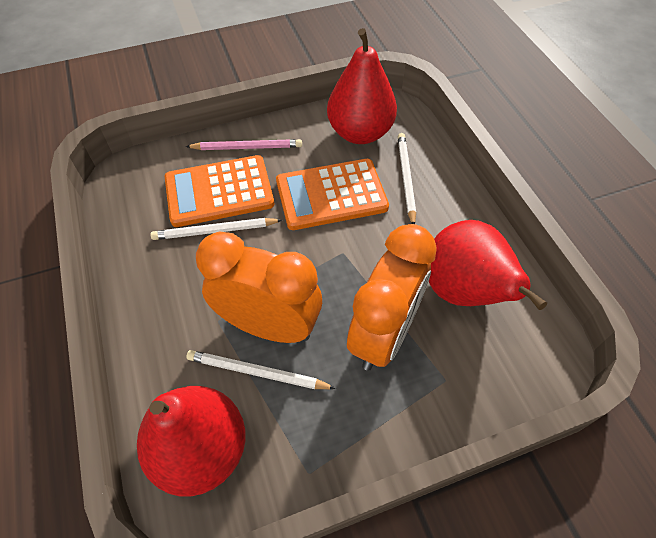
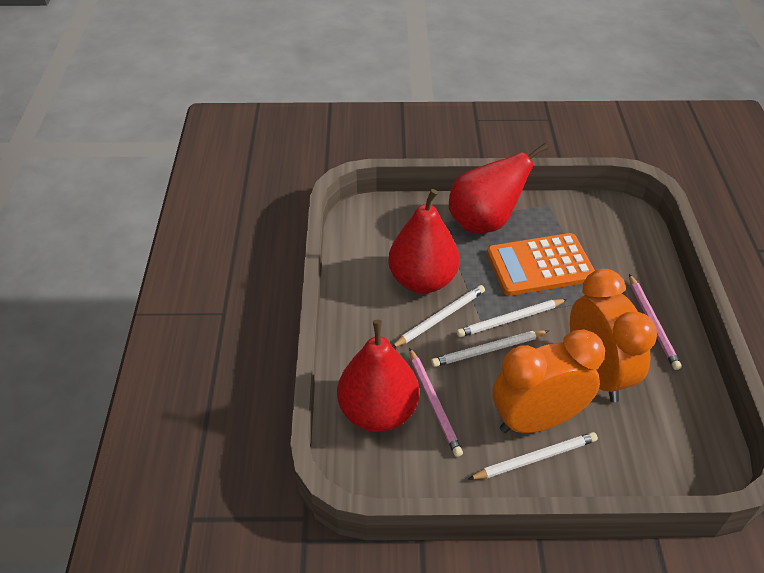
orange calculator: 2 -> 1
pink pencil: 1 -> 2
white pencil: 3 -> 4

